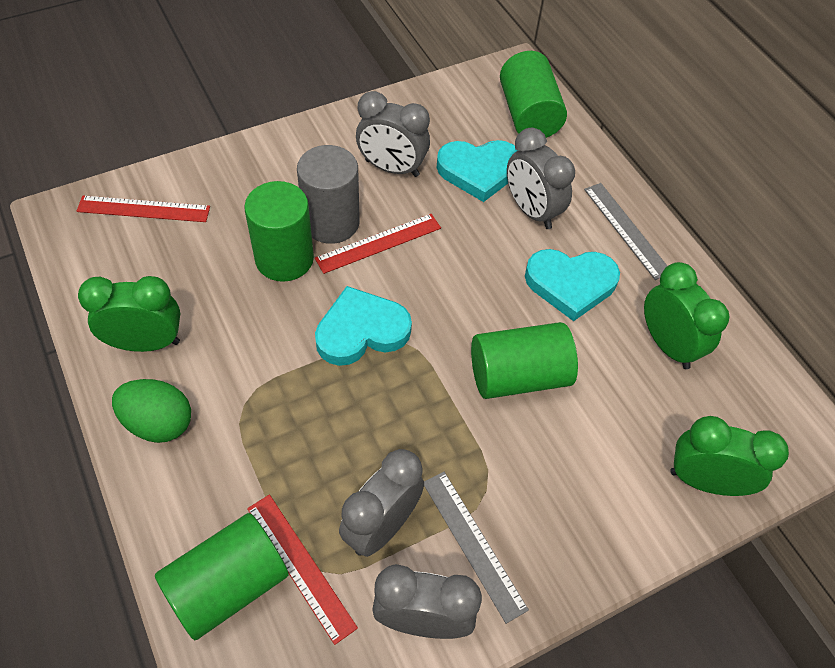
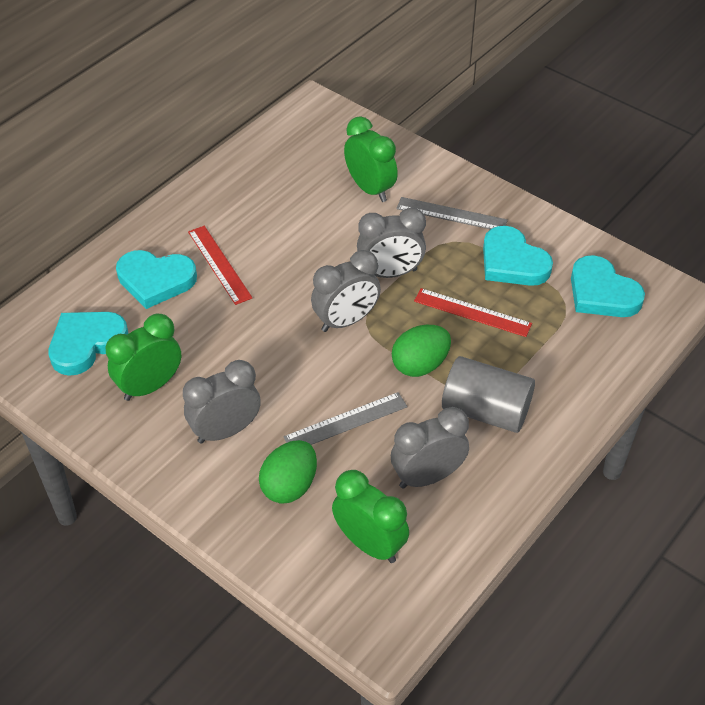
green cylinder: 4 -> 0
green egg: 1 -> 2
red ruler: 3 -> 2
turquoise heart: 3 -> 4

